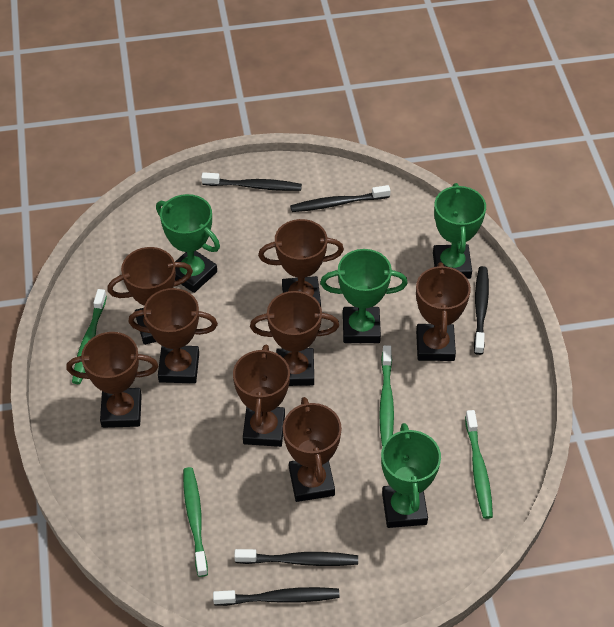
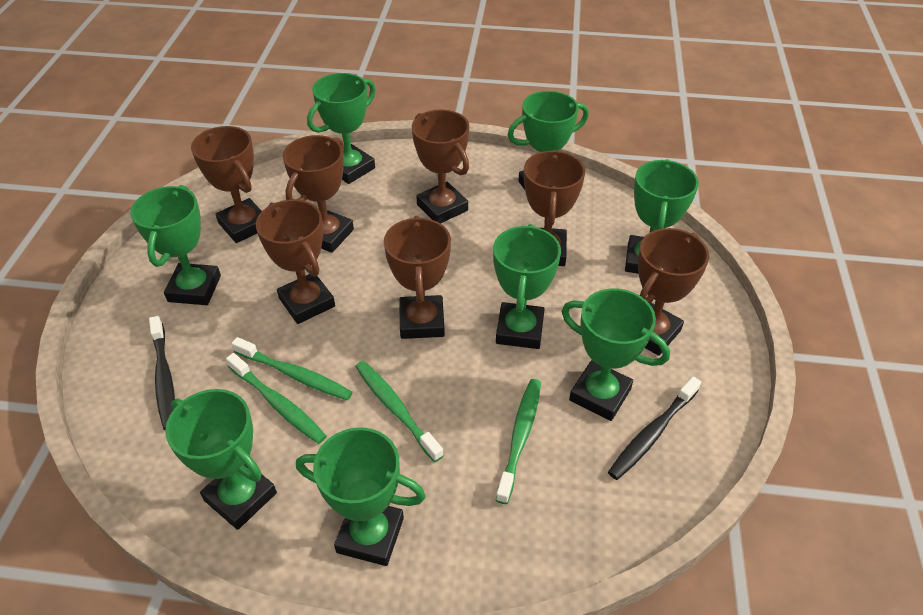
black toothbrush: 5 -> 2
brown trophy: 8 -> 7
green trophy: 4 -> 8

